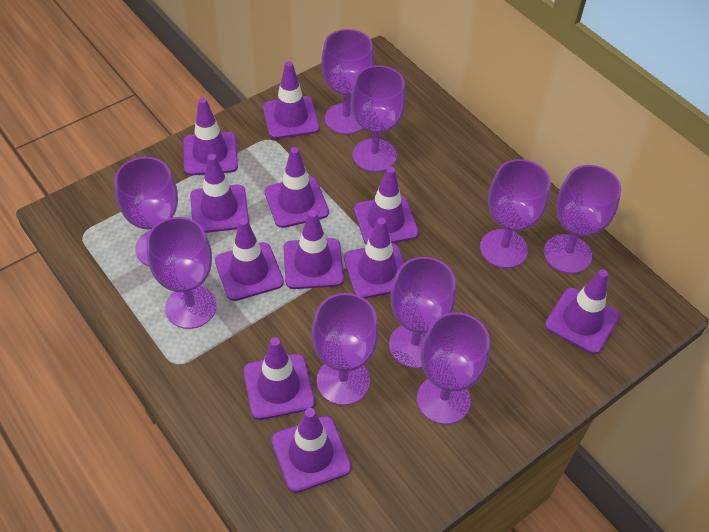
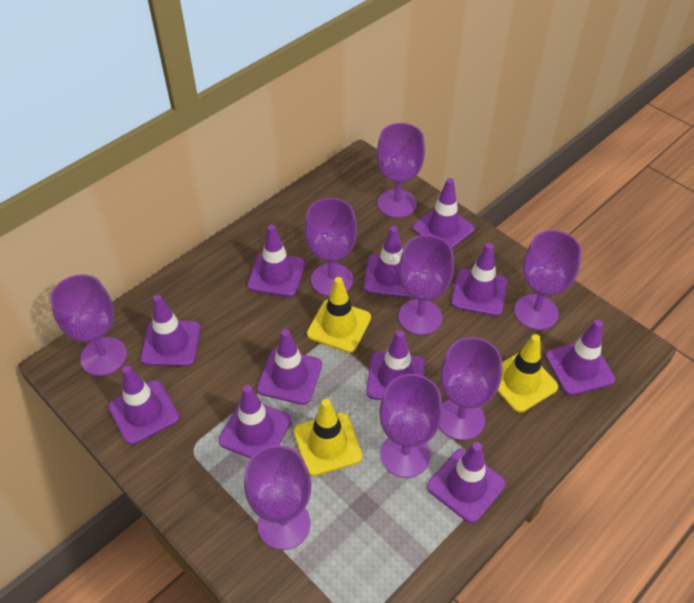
purple goblet: 9 -> 8
yellow traffic cone: 0 -> 3

